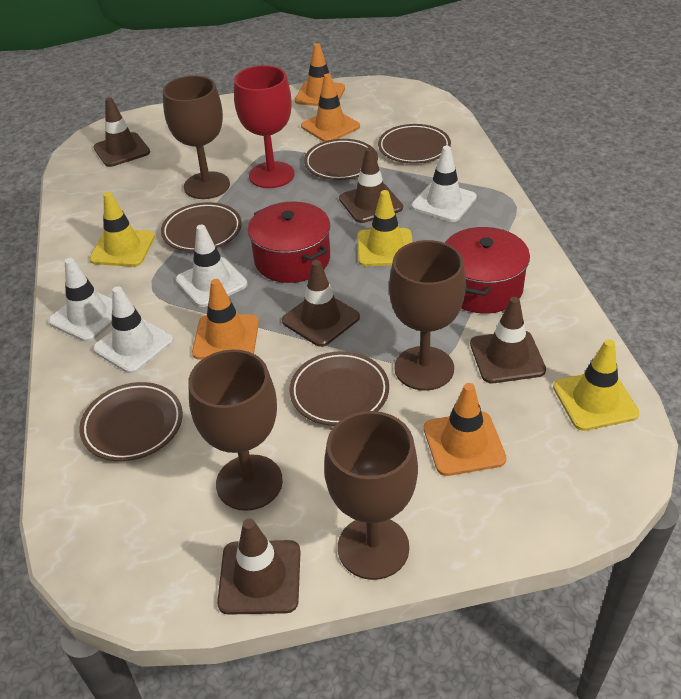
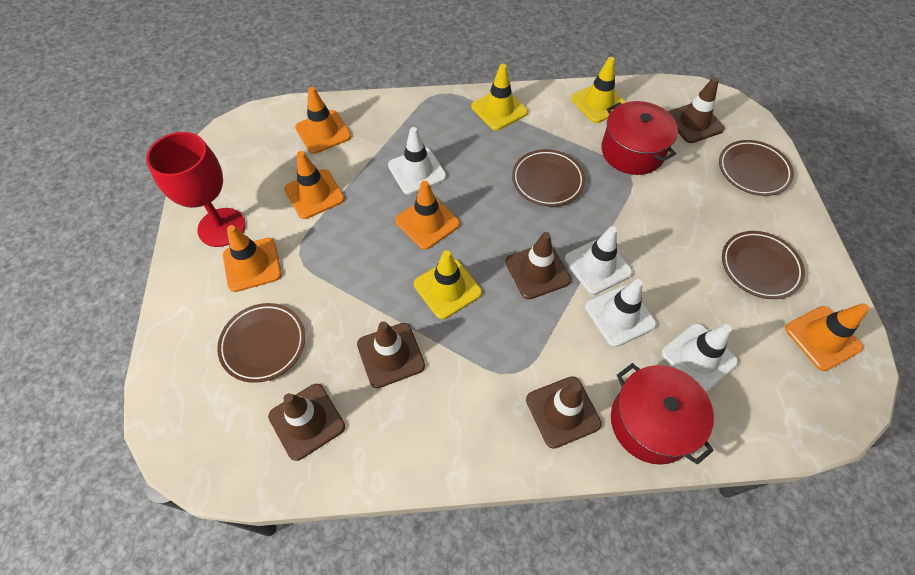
brown goblet: 4 -> 0
brown plate: 5 -> 4
orange traffic cone: 4 -> 5

